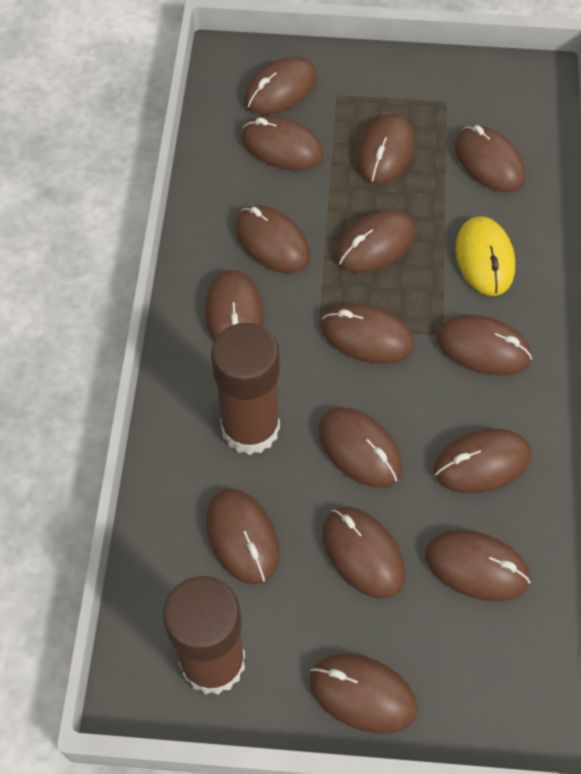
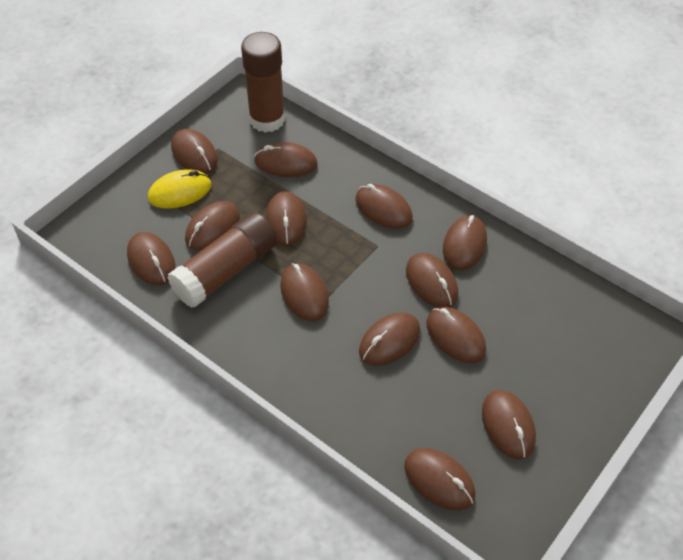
brown mouse: 15 -> 13

